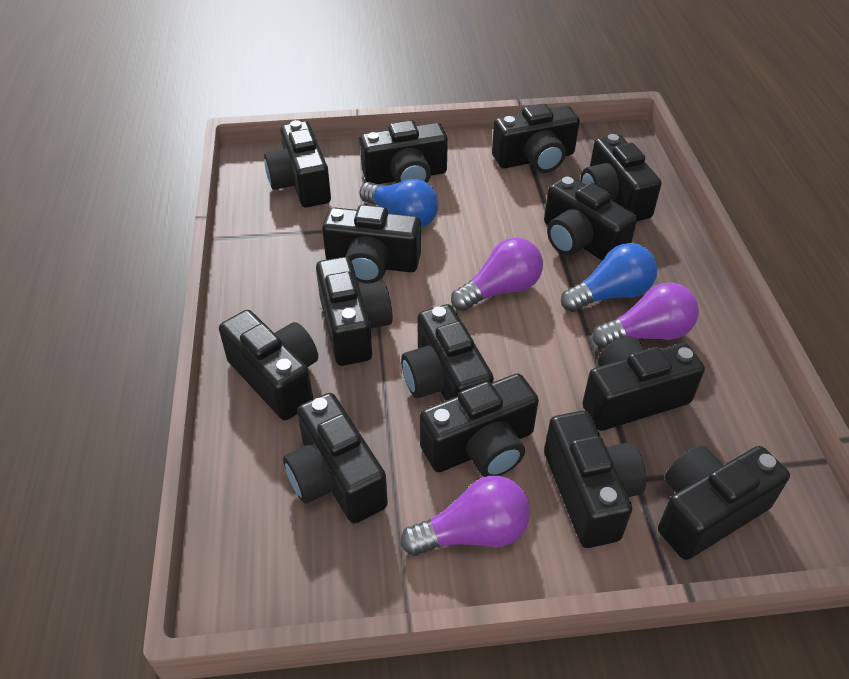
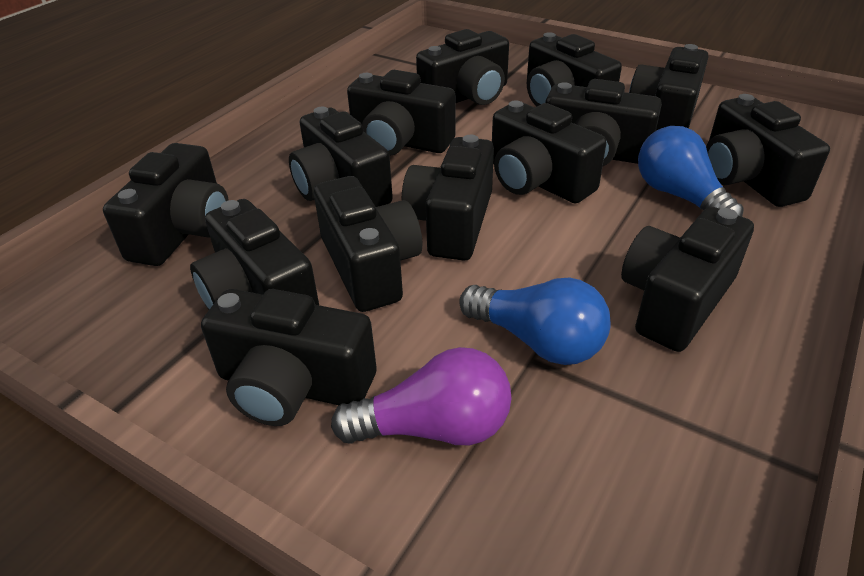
purple light bulb: 3 -> 1

